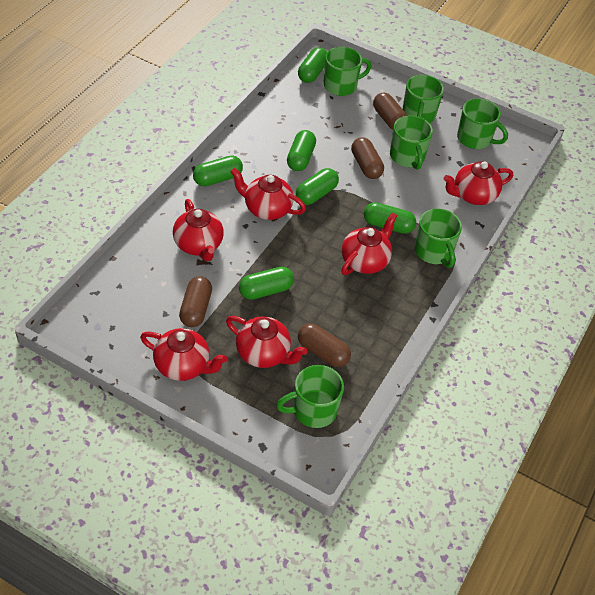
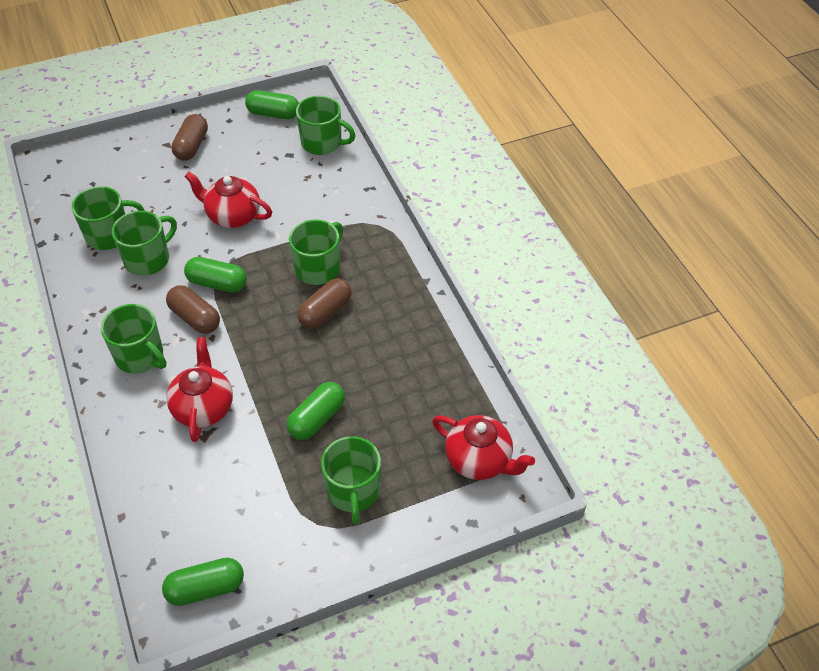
brown capsule: 4 -> 3
green capsule: 6 -> 4
red teapot: 6 -> 3

